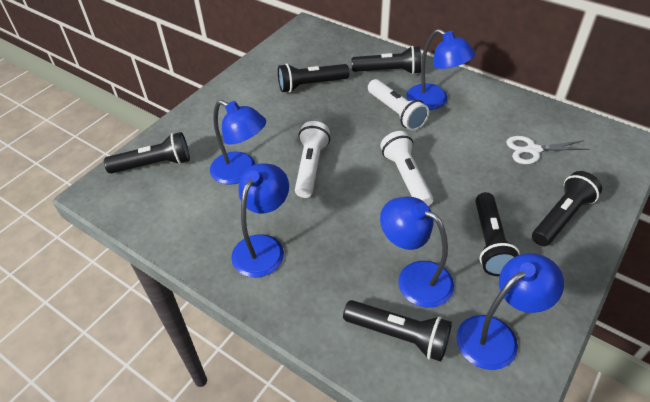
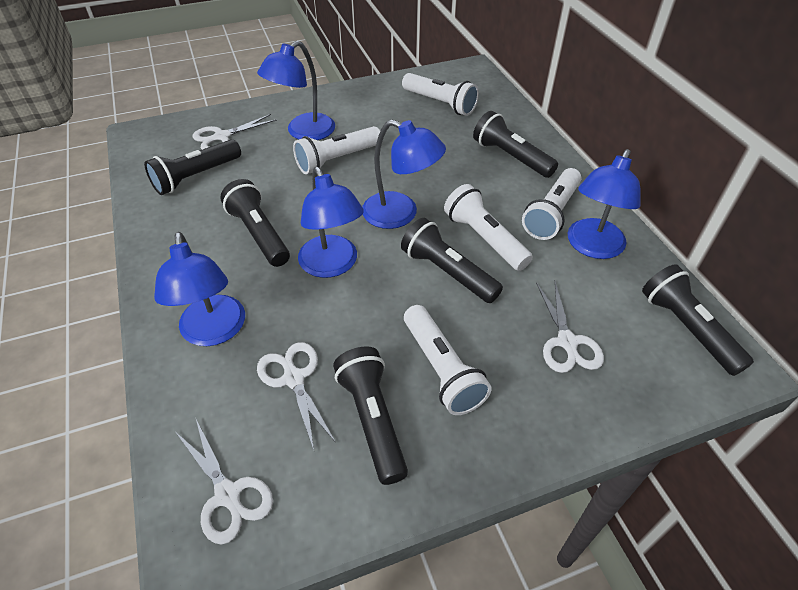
white flashlight: 3 -> 5
white scissors: 1 -> 4

